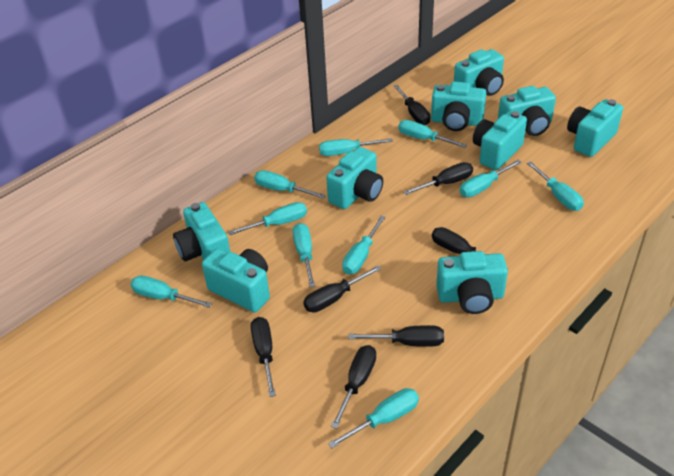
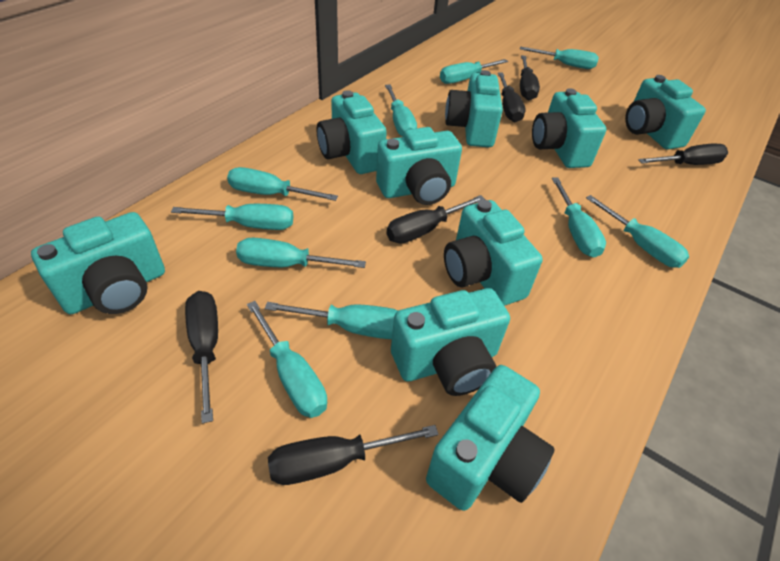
black screwdriver: 7 -> 6

